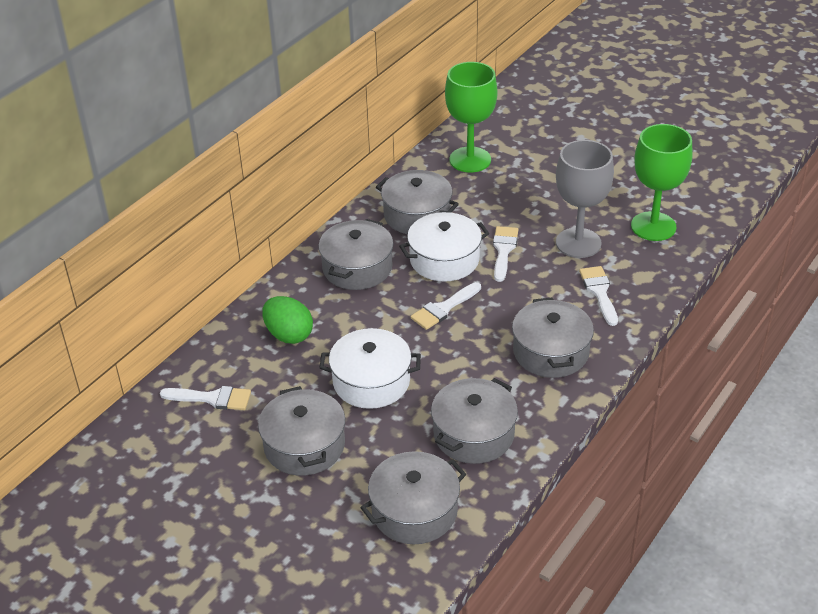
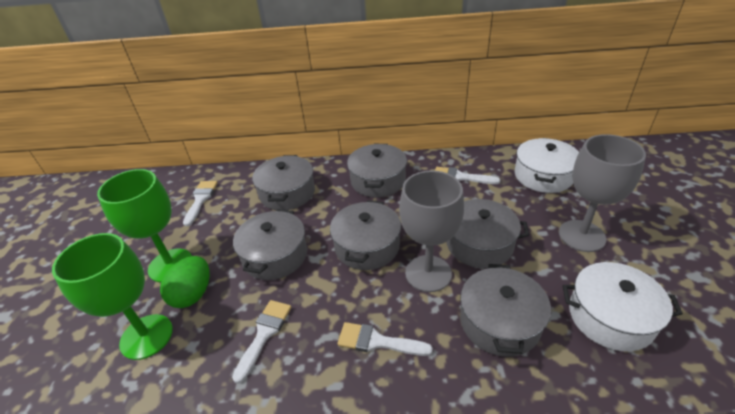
grey goblet: 1 -> 2

